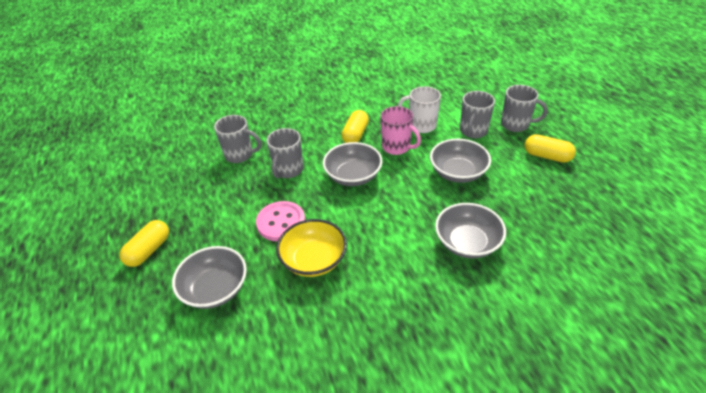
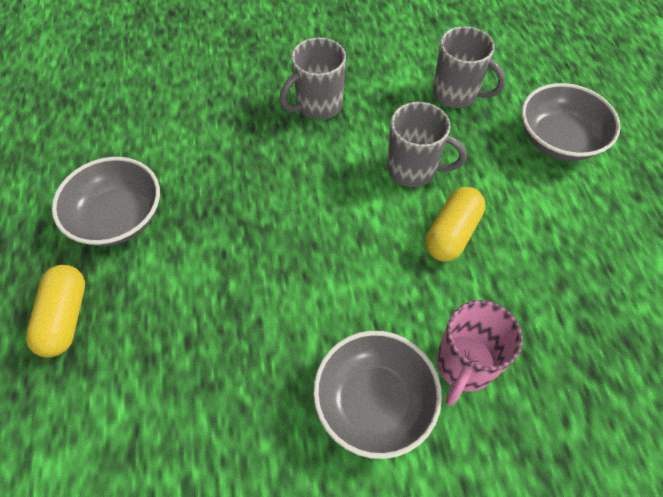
grey bowl: 4 -> 3
grey mug: 4 -> 3
pink button: 1 -> 0
white mug: 1 -> 0
yellow bowl: 1 -> 0
yellow capsule: 3 -> 2

